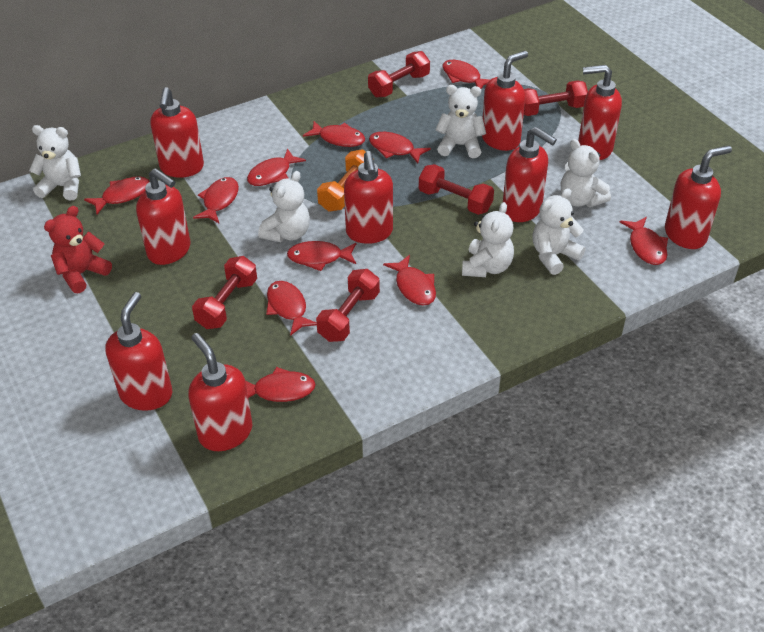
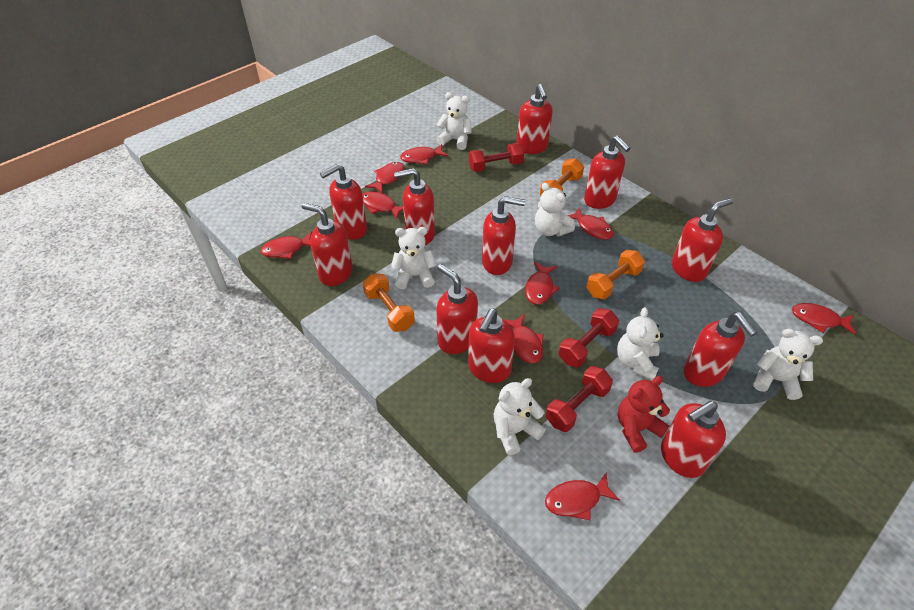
orange dumbbell: 1 -> 3
red dumbbell: 5 -> 3
red fish: 11 -> 9
red soap dispenser: 9 -> 11

